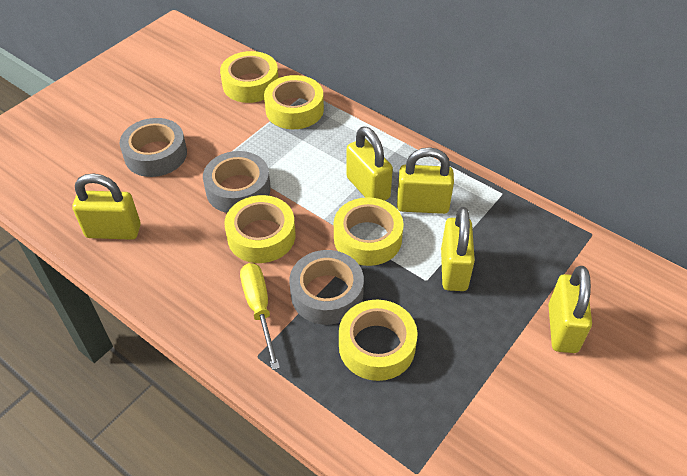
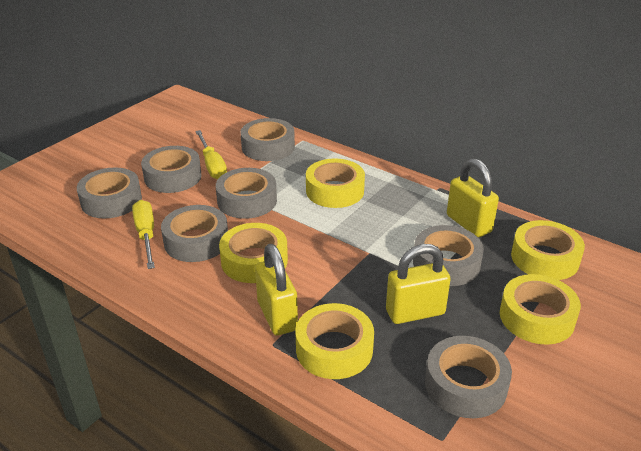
grey tape: 3 -> 7
yellow padlock: 5 -> 3
yellow screwdriver: 1 -> 2

